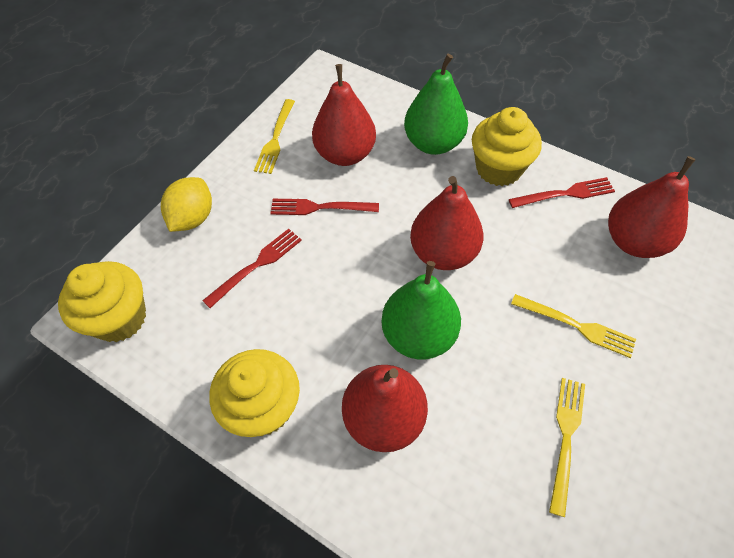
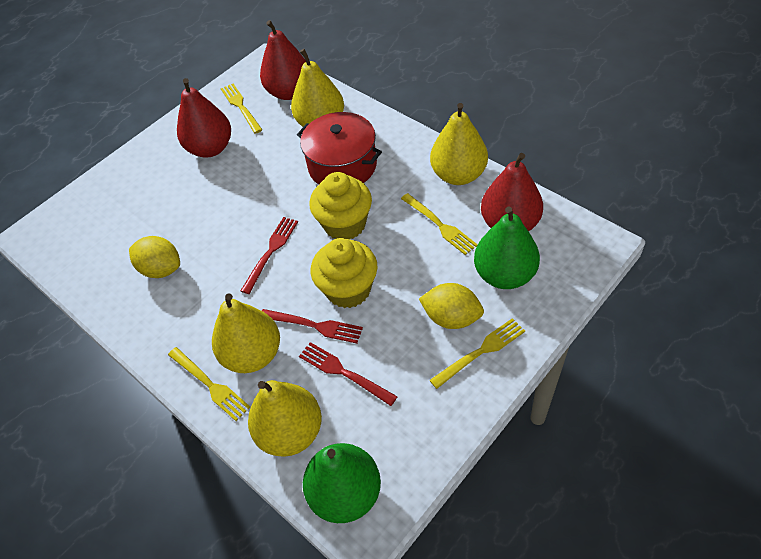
red pear: 4 -> 3
red pot: 0 -> 1
yellow cupcake: 3 -> 2
yellow fork: 3 -> 4
yellow lemon: 1 -> 2
yellow pear: 0 -> 4

